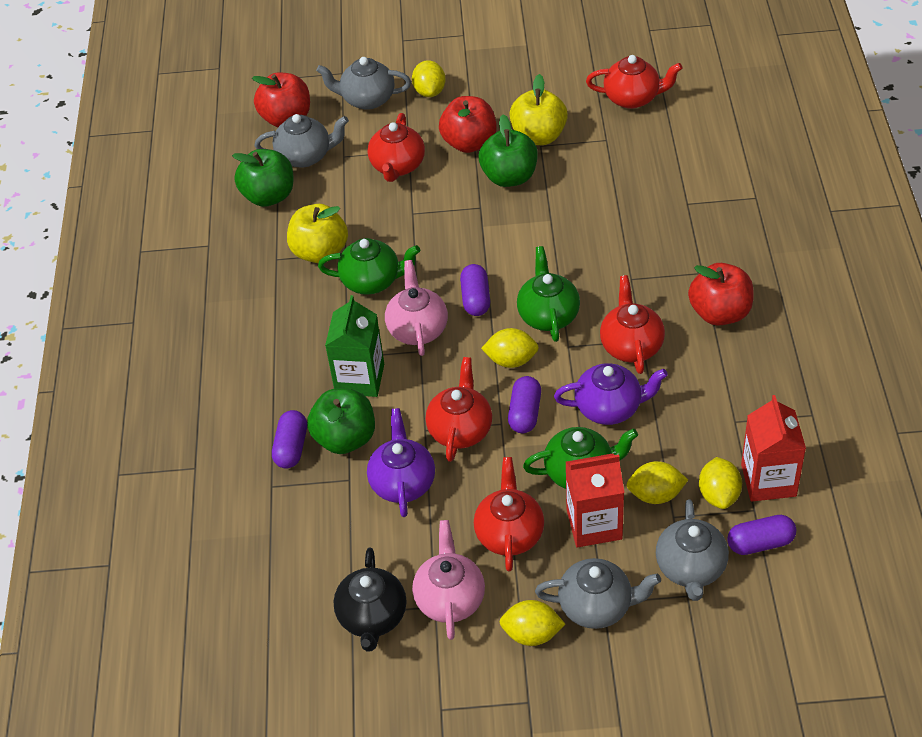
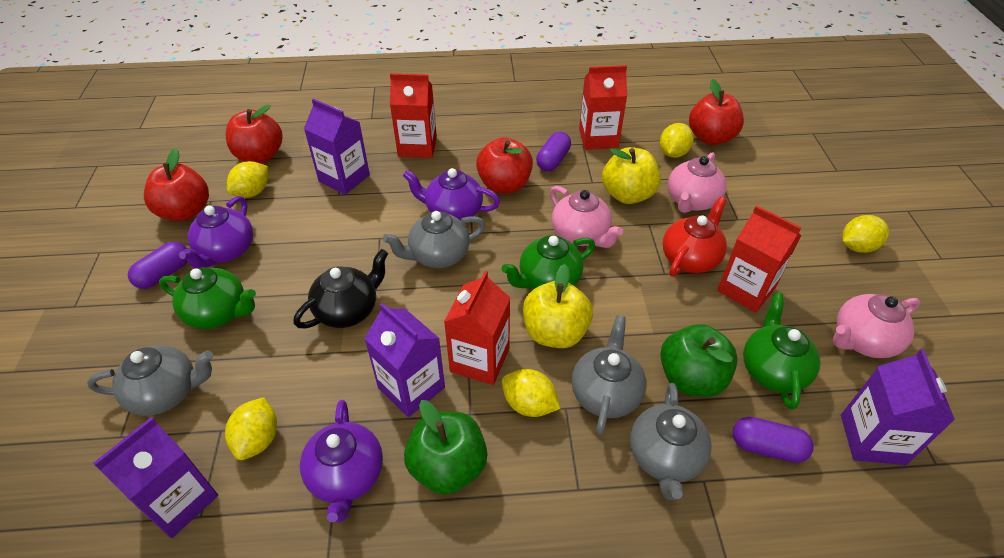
green apple: 3 -> 2
green carton: 1 -> 0
pink teapot: 2 -> 3
purple capsule: 4 -> 3
purple carton: 0 -> 4
purple teapot: 2 -> 3
red apple: 3 -> 4
red carton: 2 -> 4
red teapot: 5 -> 1

